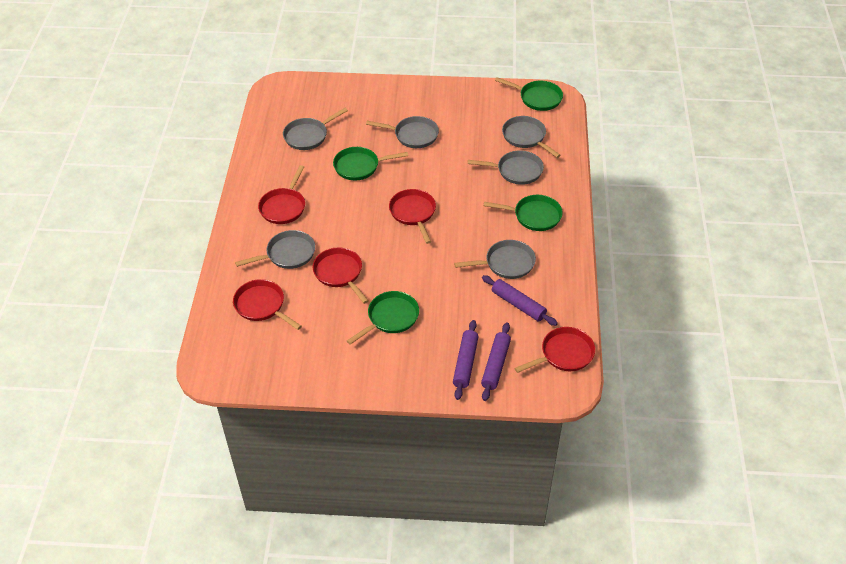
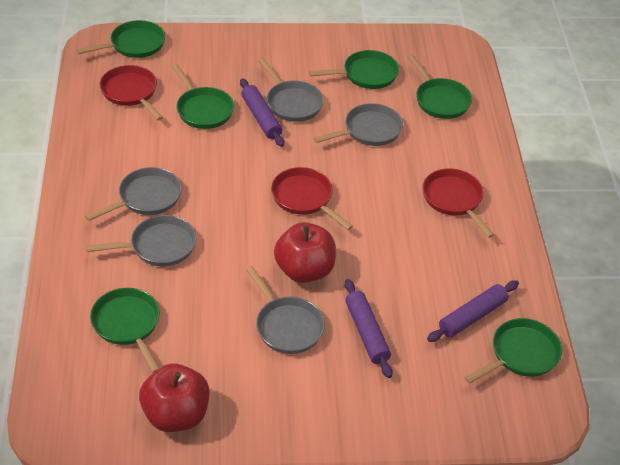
green pan: 4 -> 6
grey pan: 6 -> 5
red apple: 0 -> 2
red pan: 5 -> 3

